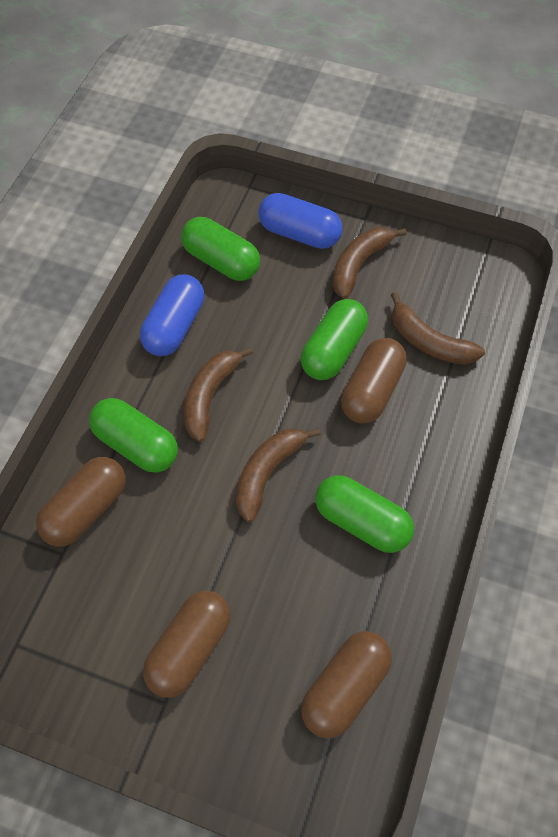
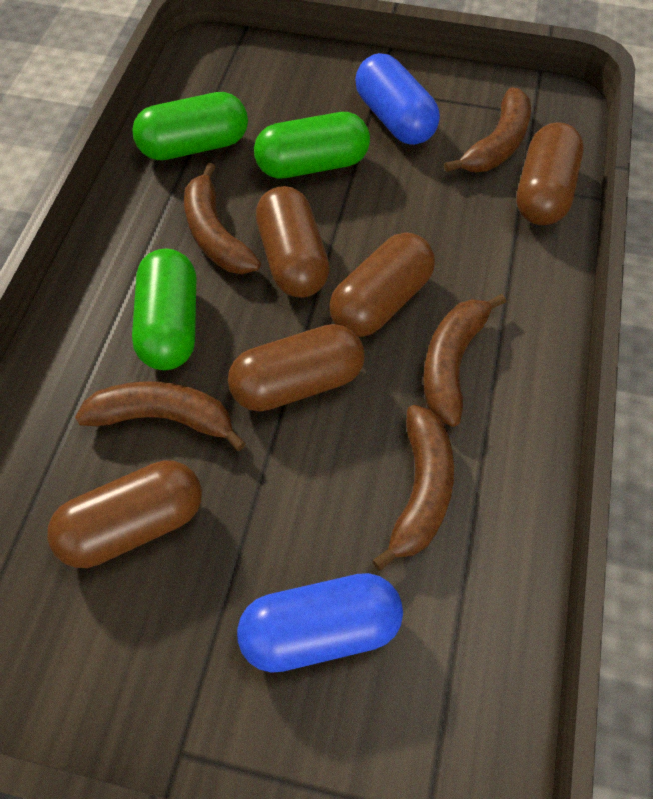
brown banana: 4 -> 5
brown capsule: 4 -> 5
green capsule: 4 -> 3

